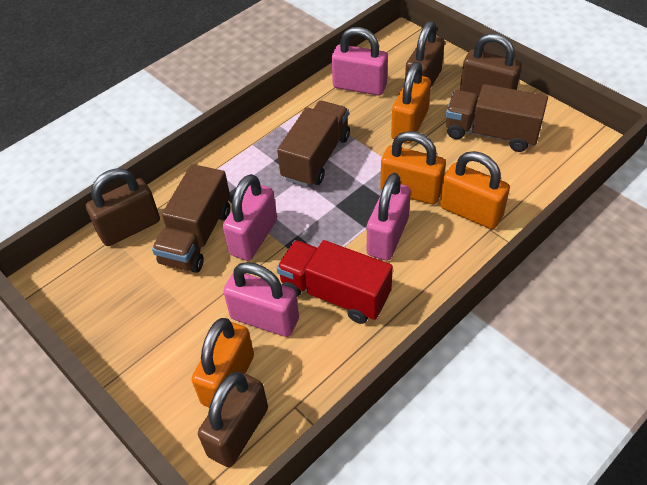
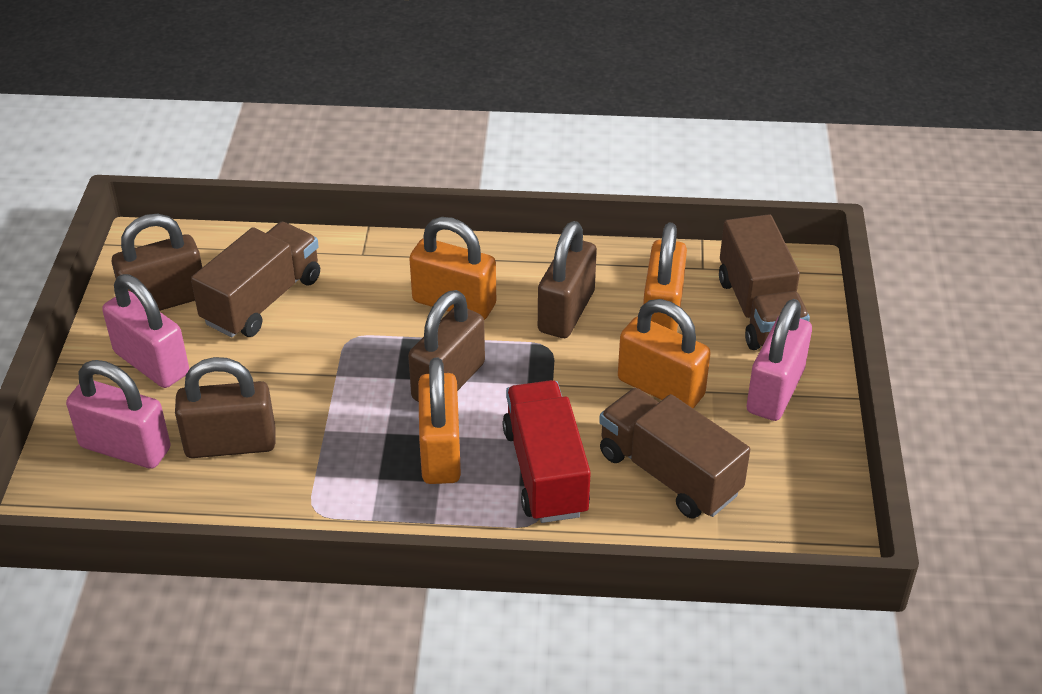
pink padlock: 4 -> 3

